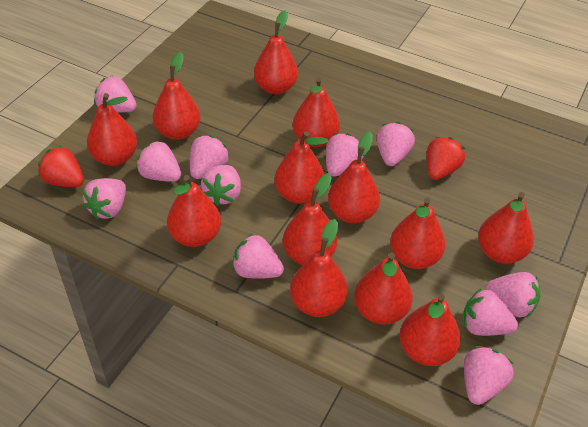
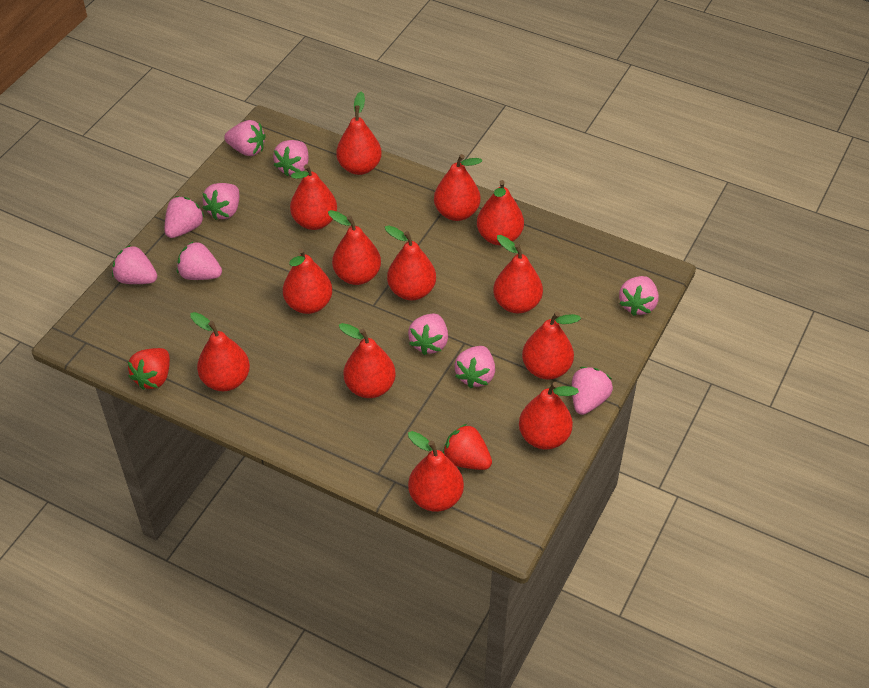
pink strawberry: 11 -> 10

